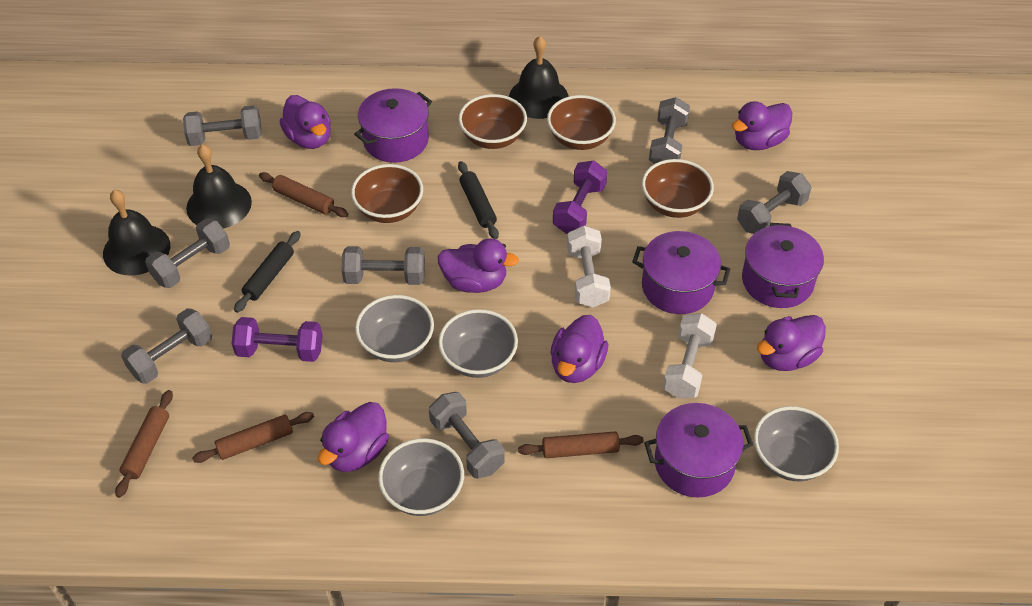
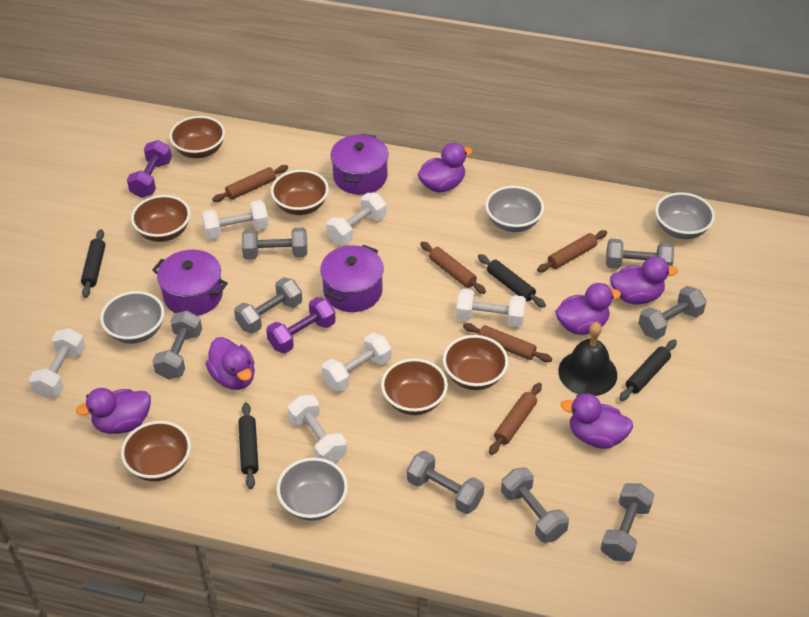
black bell: 3 -> 1
black rolling pin: 2 -> 4
brown bowl: 4 -> 6
brown rolling pin: 4 -> 5
grey dumbbell: 7 -> 8
purple pot: 4 -> 3
white dumbbell: 2 -> 6

